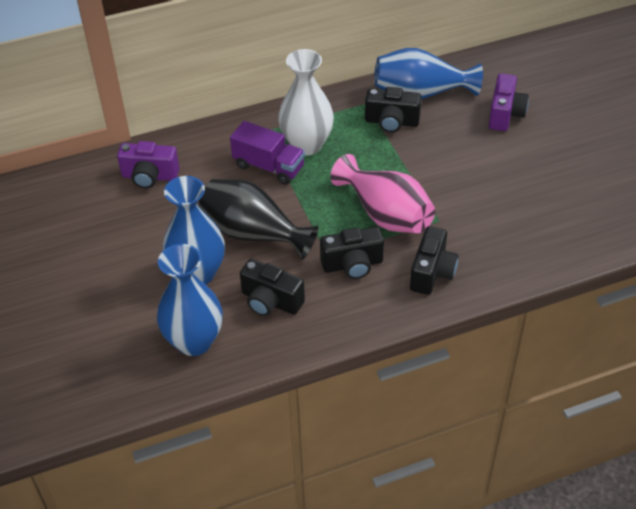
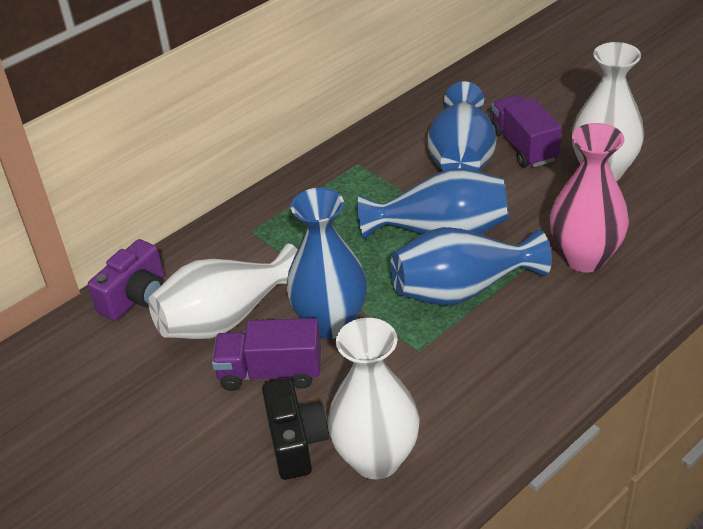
black camera: 4 -> 1
black vase: 1 -> 0
blue vase: 3 -> 4
purple camera: 2 -> 1
purple truck: 1 -> 2
white vase: 1 -> 3

